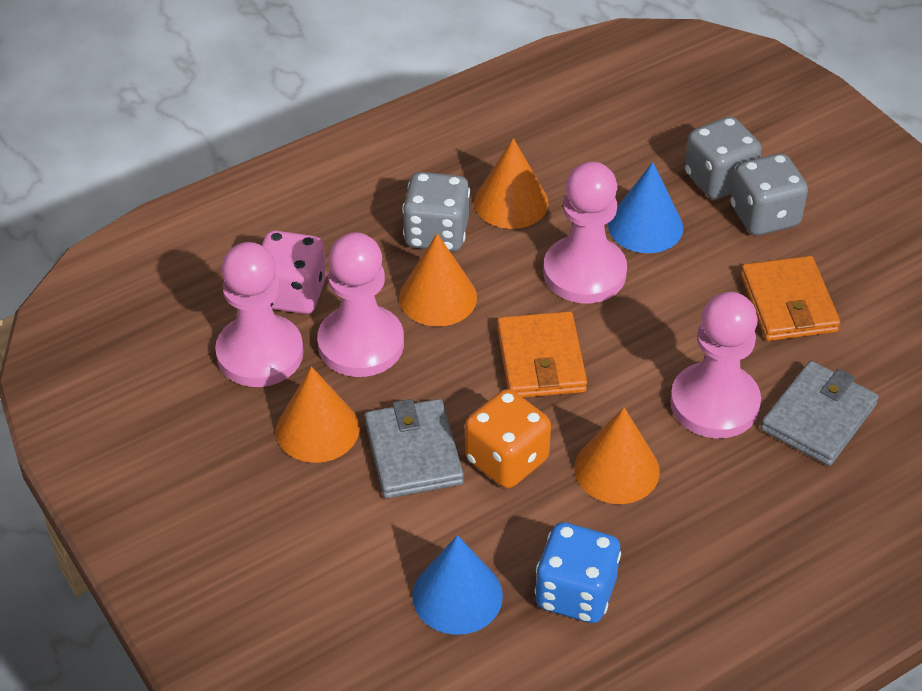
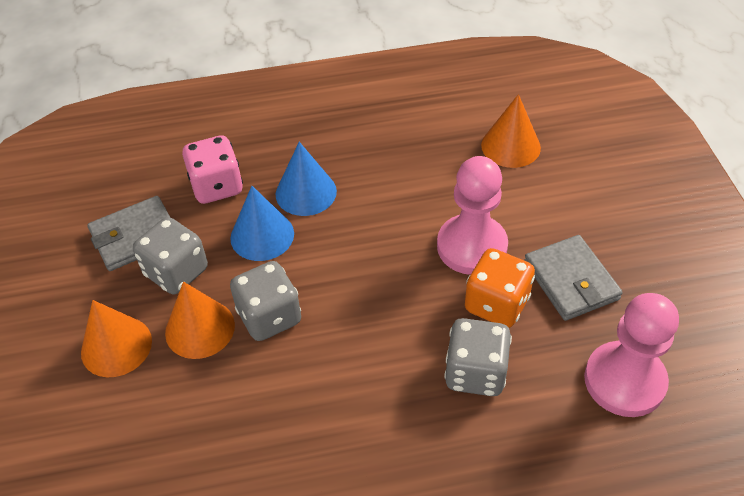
blue dice: 1 -> 0
orange cone: 4 -> 3
orange wallet: 2 -> 0
pink pawn: 4 -> 2

